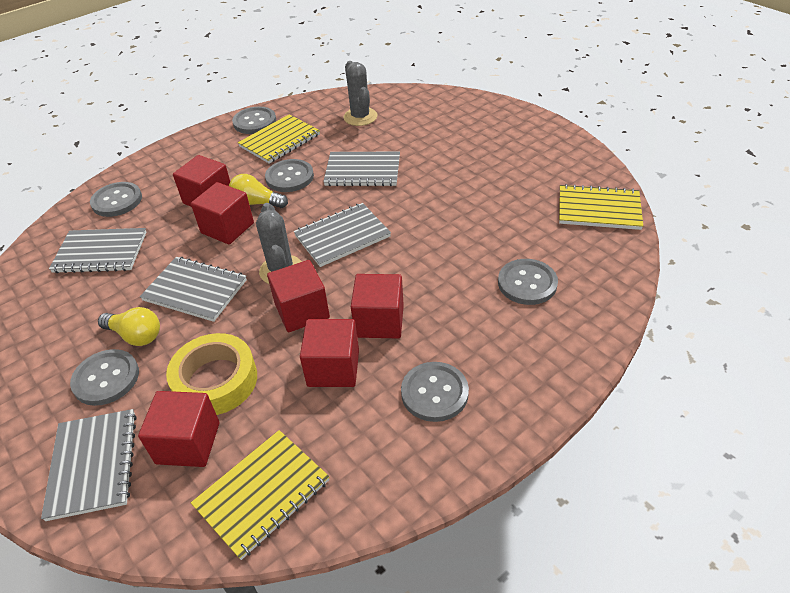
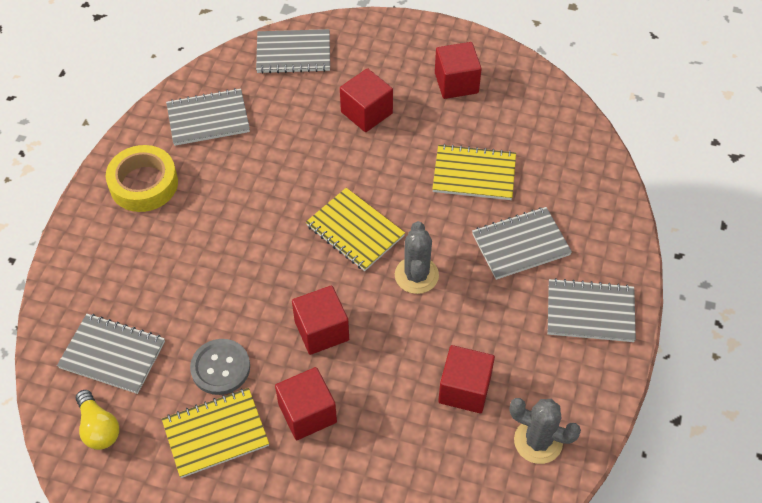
grey button: 6 -> 1
red cube: 6 -> 5
yellow light bulb: 2 -> 1

